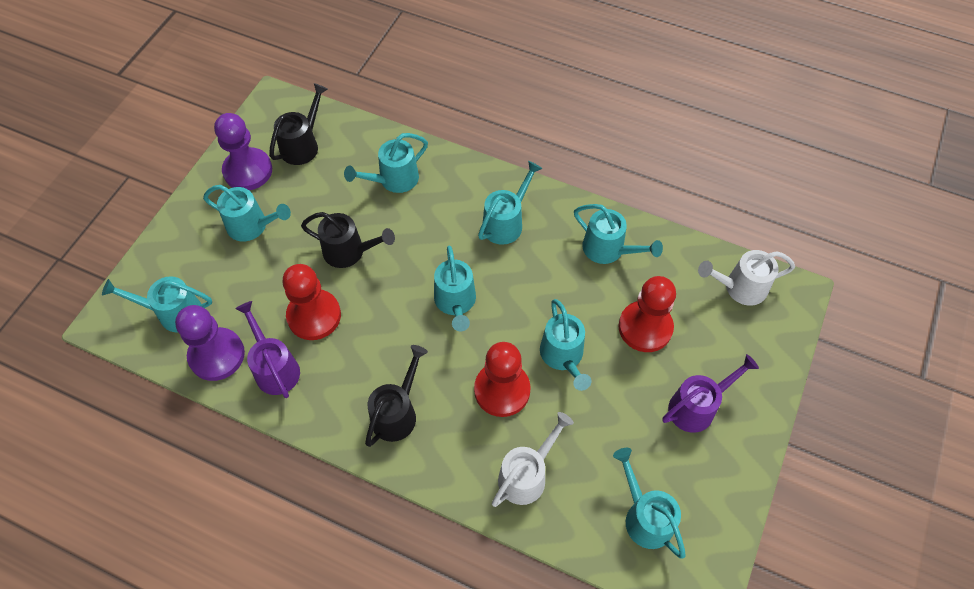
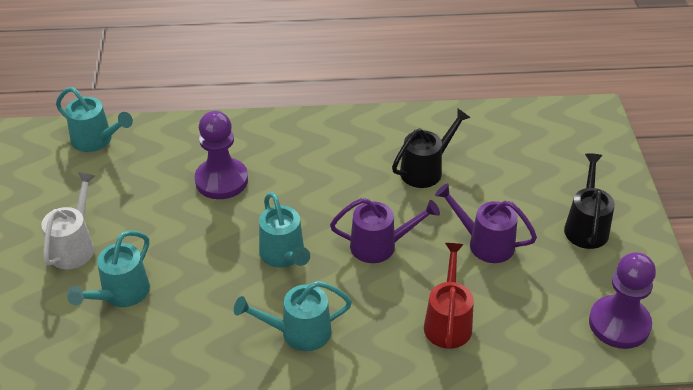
black watering can: 3 -> 2
red pawn: 3 -> 0
red watering can: 0 -> 1
turquoise watering can: 8 -> 4
white watering can: 2 -> 1

